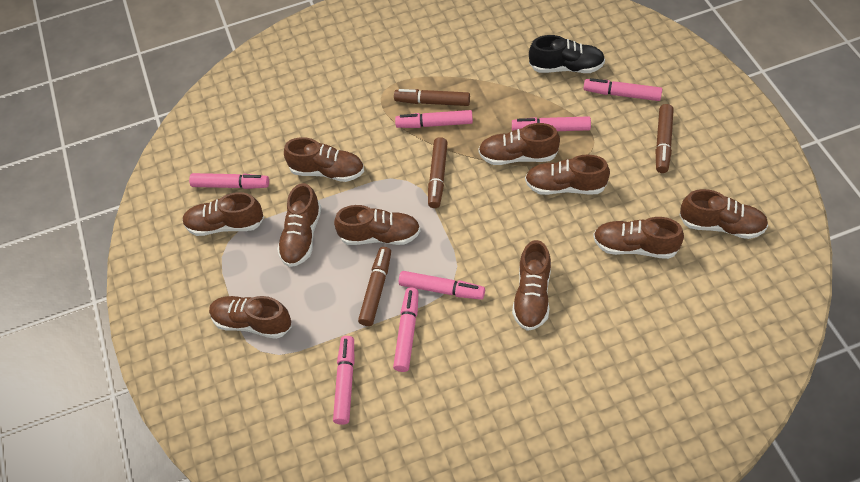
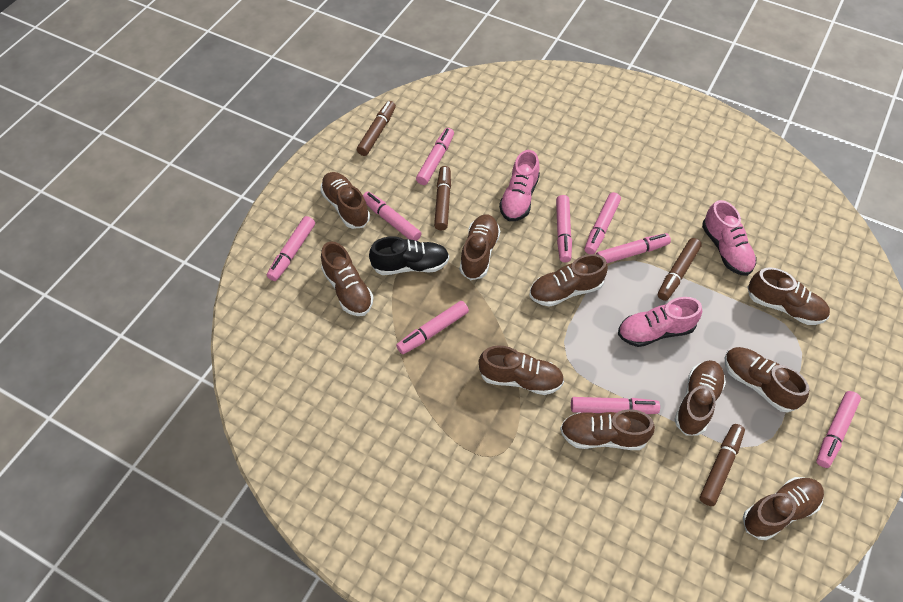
pink marker: 7 -> 9
pink shoe: 0 -> 3

